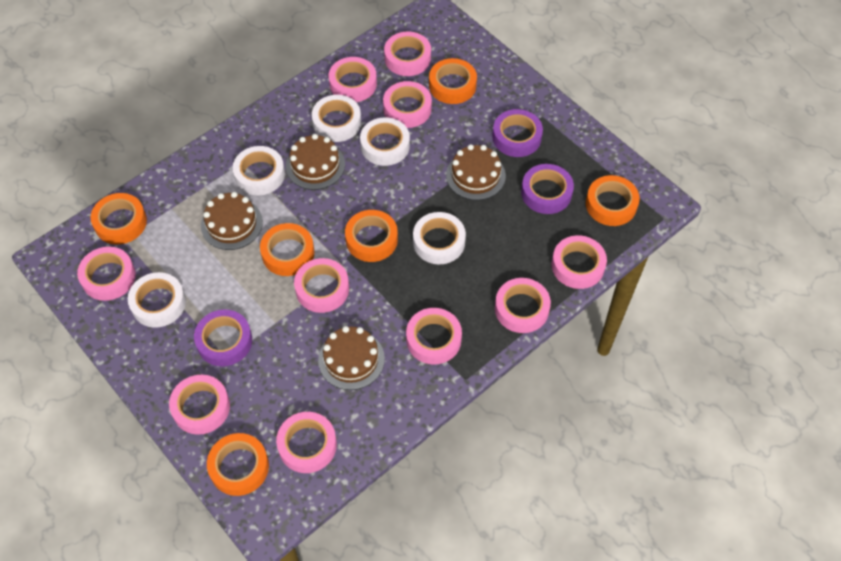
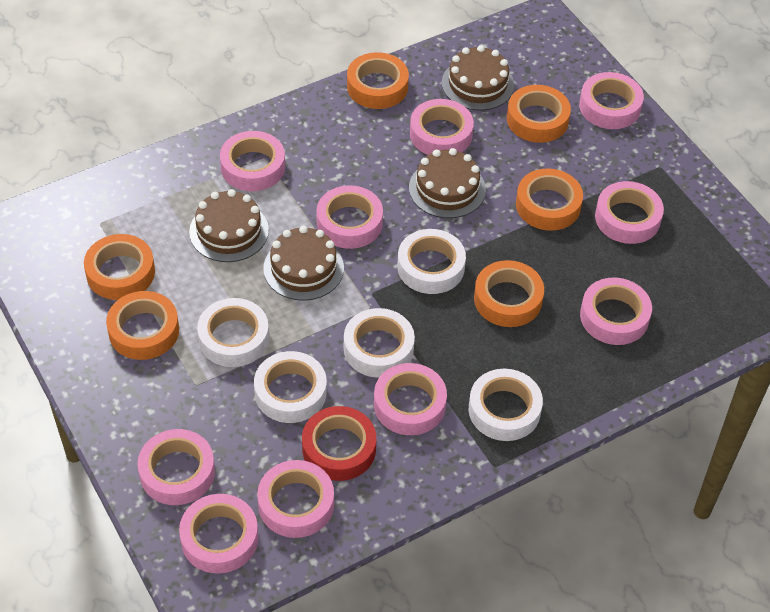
purple tape: 3 -> 0
red tape: 0 -> 1

